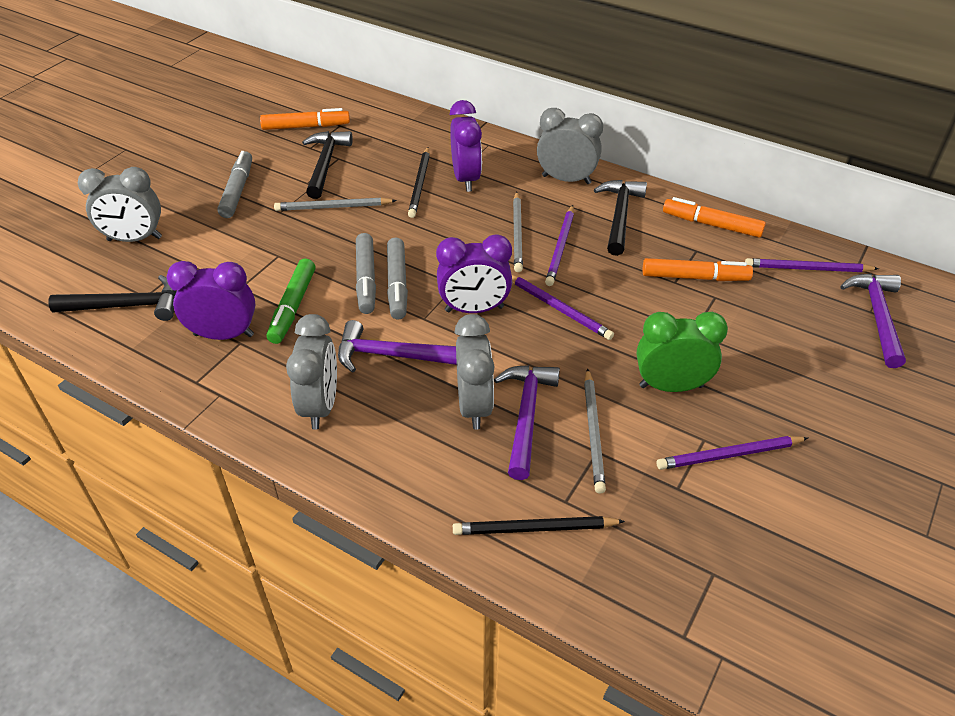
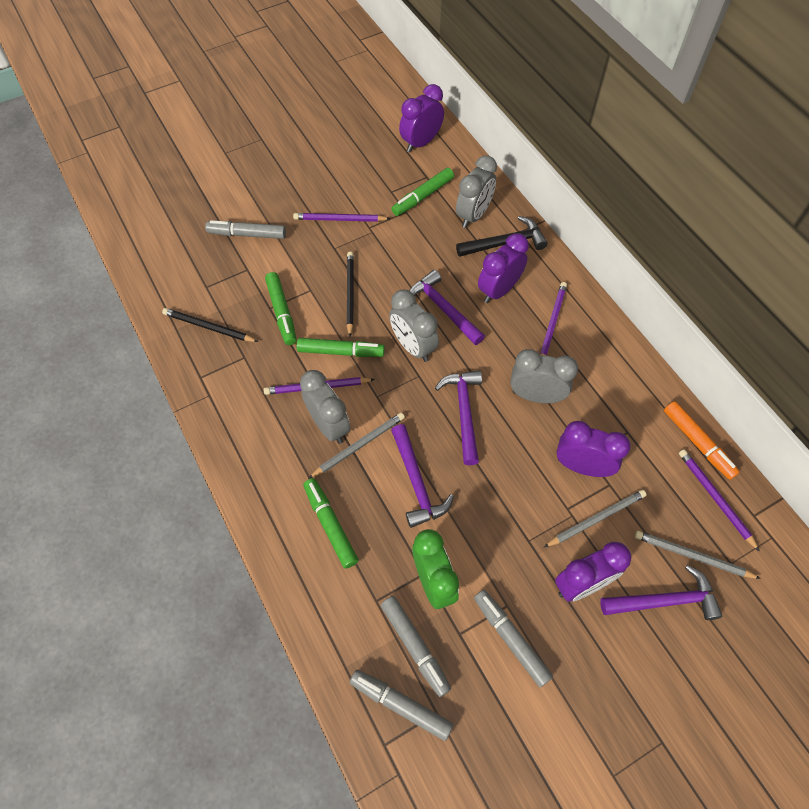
black hammer: 3 -> 1
green marker: 1 -> 4
grey marker: 3 -> 4
orange marker: 3 -> 1
purple clock: 3 -> 4
purple hammer: 3 -> 4

